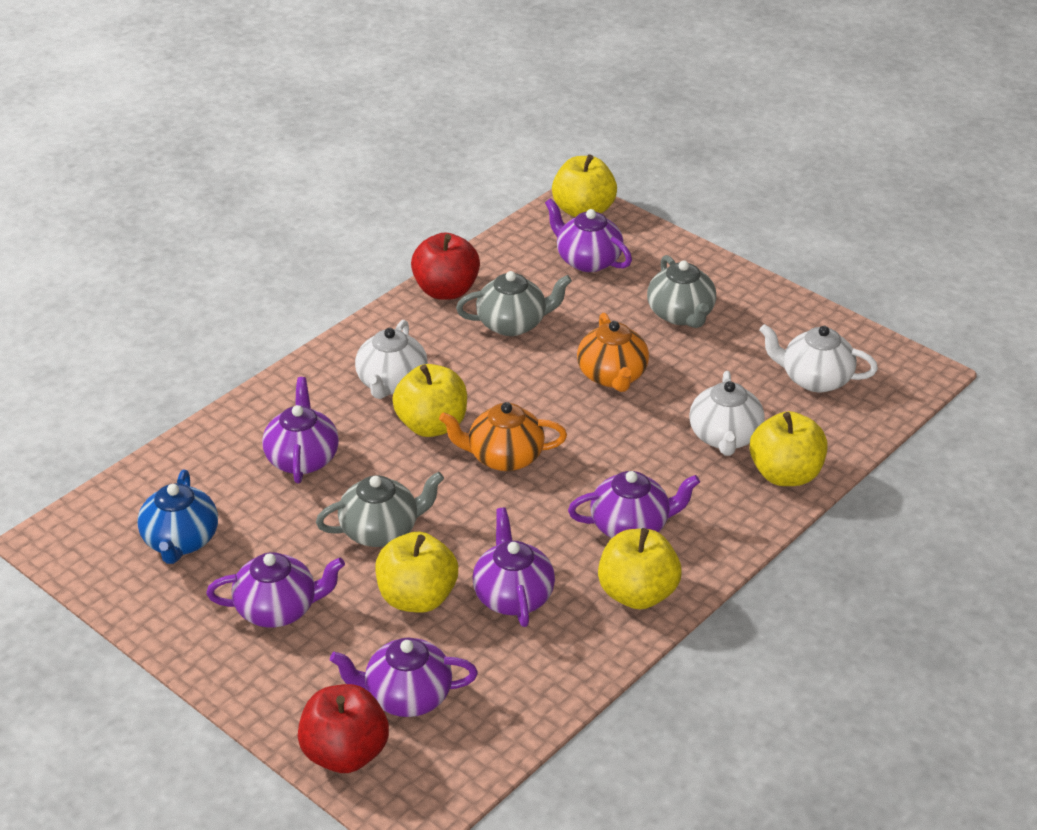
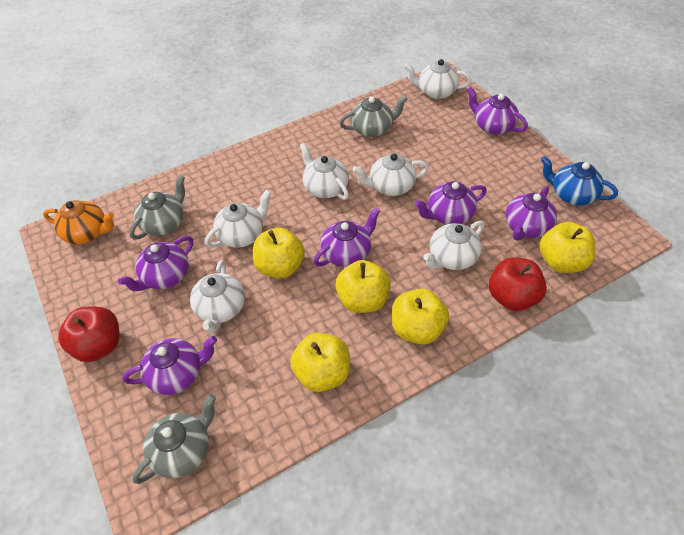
orange teapot: 2 -> 1
white teapot: 3 -> 6

